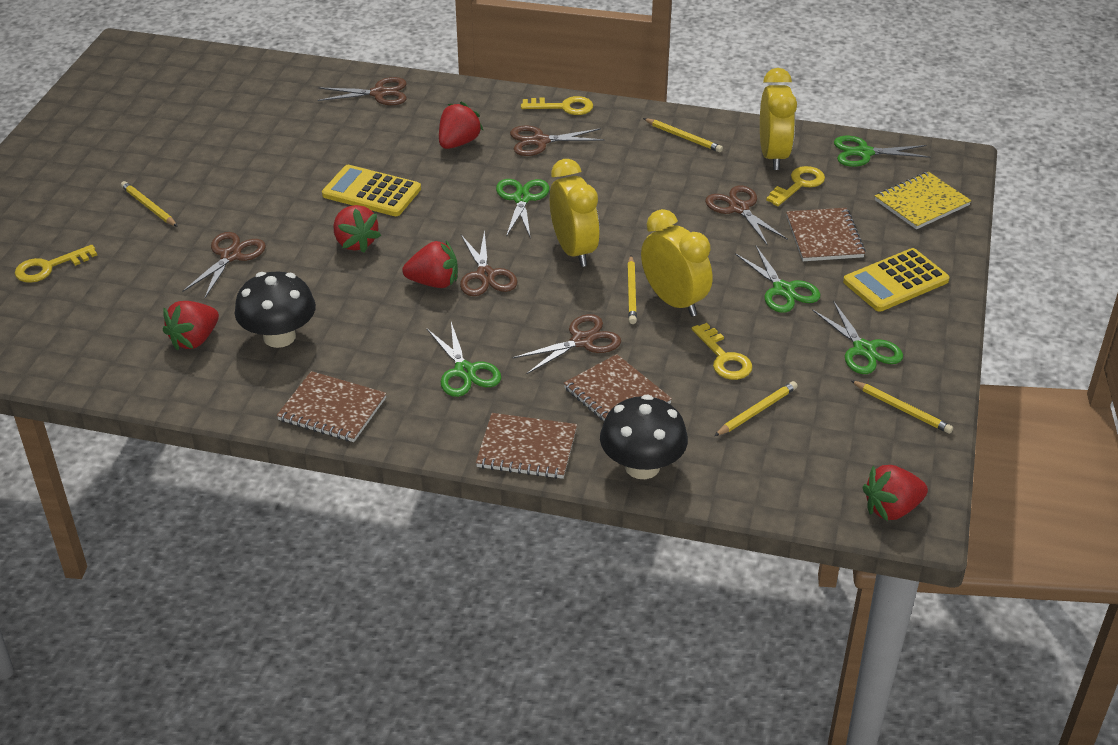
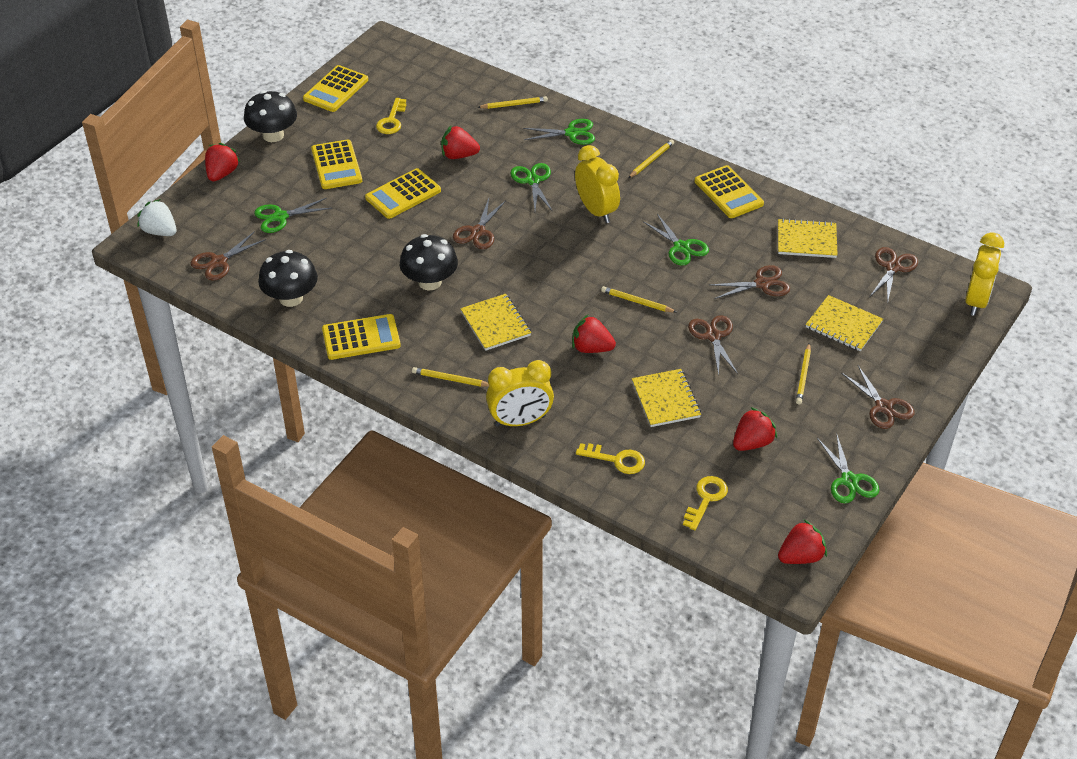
black mushroom: 2 -> 3
brown notebook: 4 -> 0
white strawberry: 0 -> 1
yellow calculator: 2 -> 5
yellow key: 4 -> 3
yellow notebook: 1 -> 4

